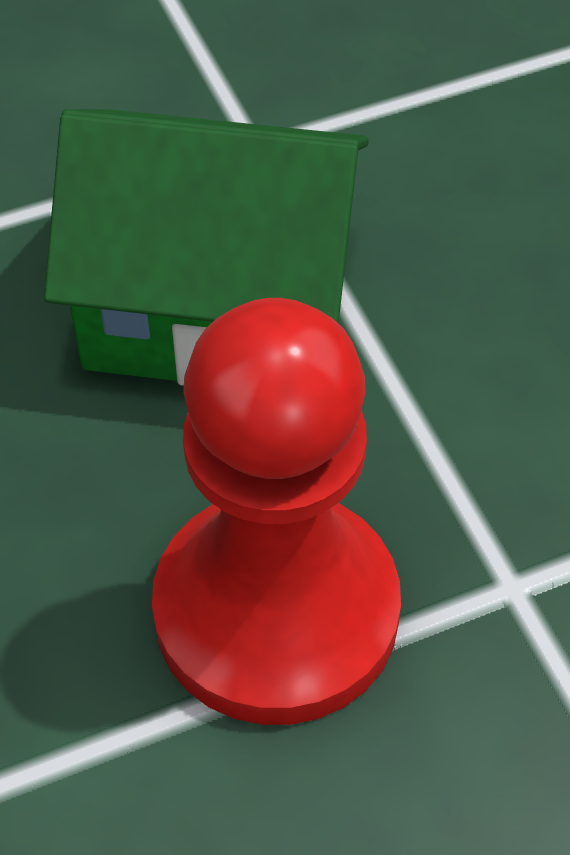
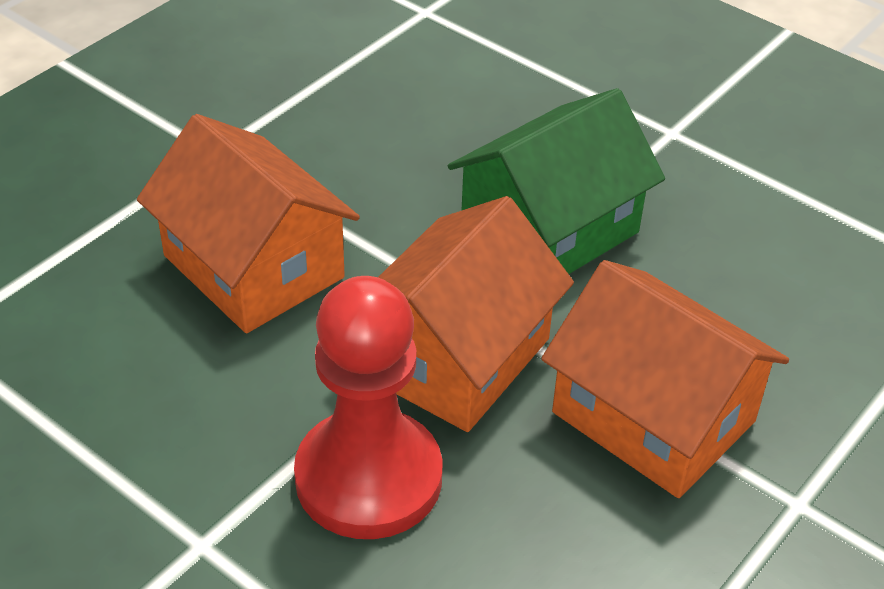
orange house: 0 -> 3

